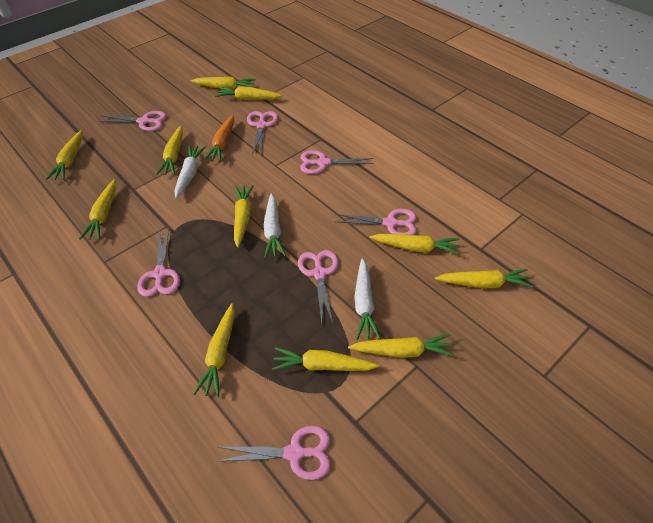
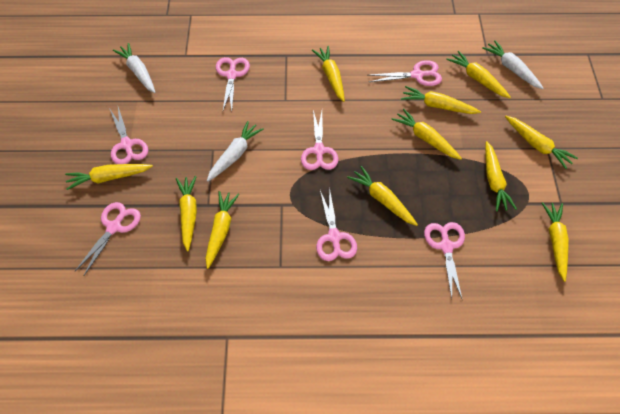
orange carrot: 1 -> 0

